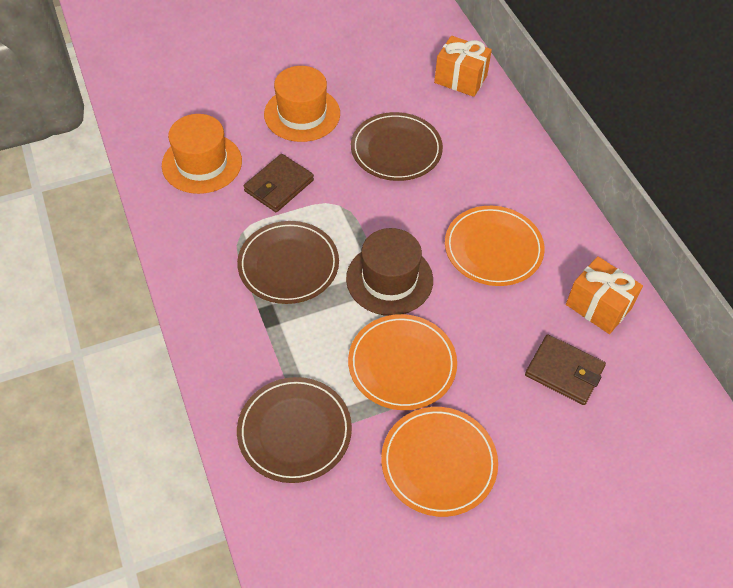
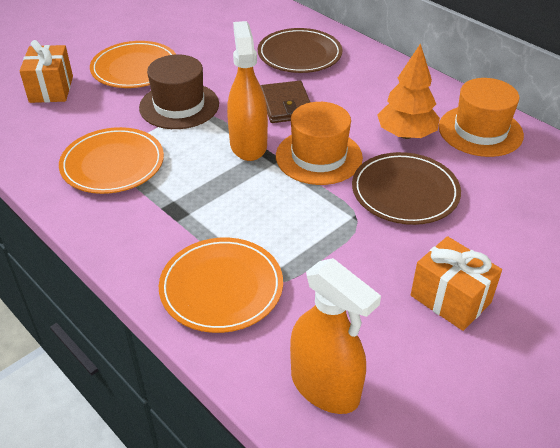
brown plate: 3 -> 2
brown wallet: 2 -> 1
orange spray bottle: 0 -> 2
orange tree: 0 -> 1

